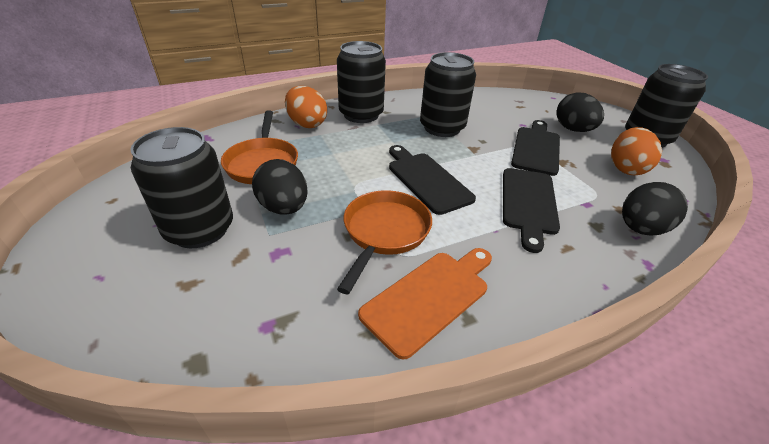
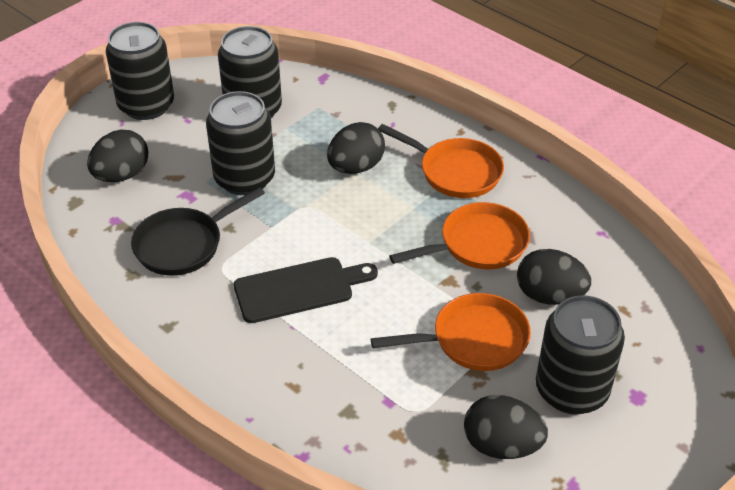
black cutting board: 3 -> 1
black egg: 3 -> 4
black pan: 0 -> 1
orange cutting board: 1 -> 0
orange egg: 2 -> 0
orange pan: 2 -> 3

